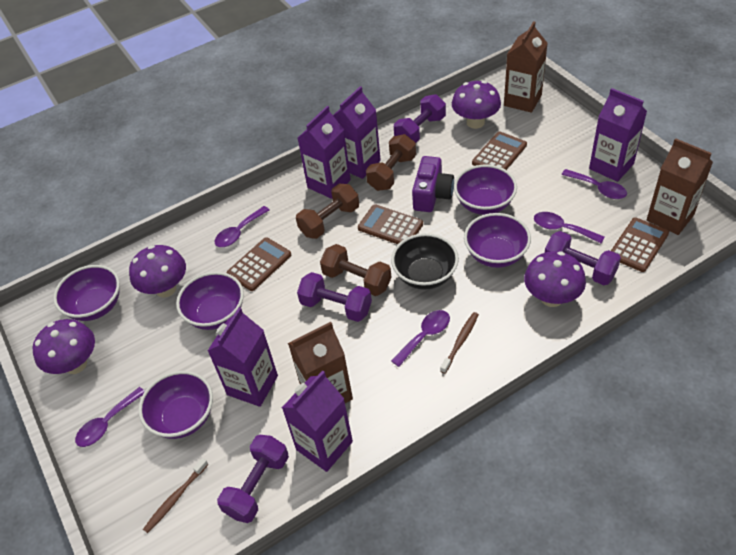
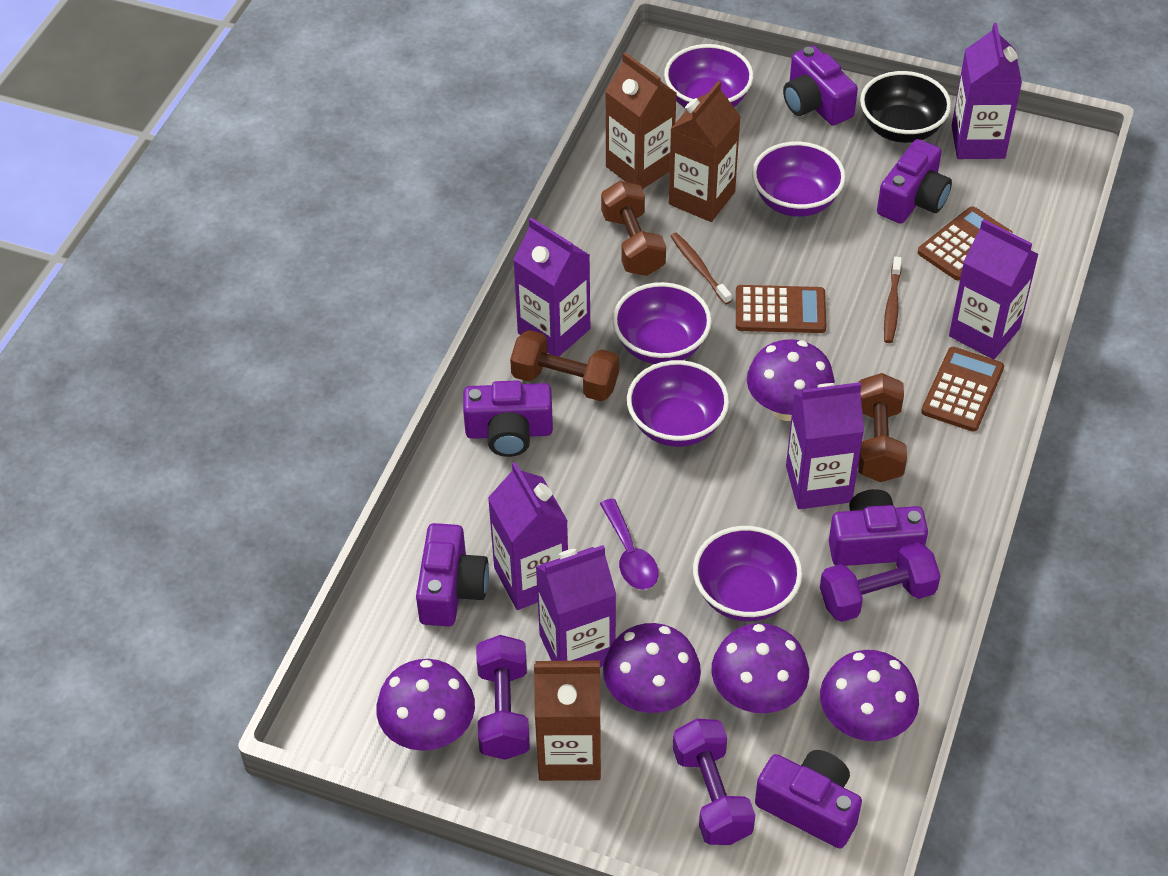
brown calculator: 4 -> 3
purple camera: 1 -> 6
purple carton: 5 -> 6
purple dumbbell: 4 -> 3
purple mushroom: 4 -> 5
purple spoon: 5 -> 1

